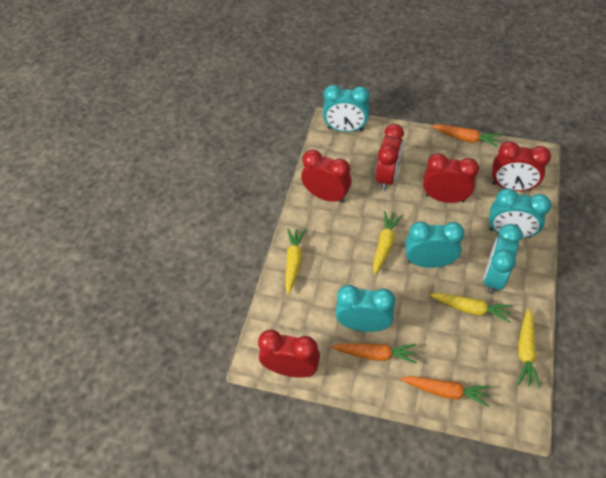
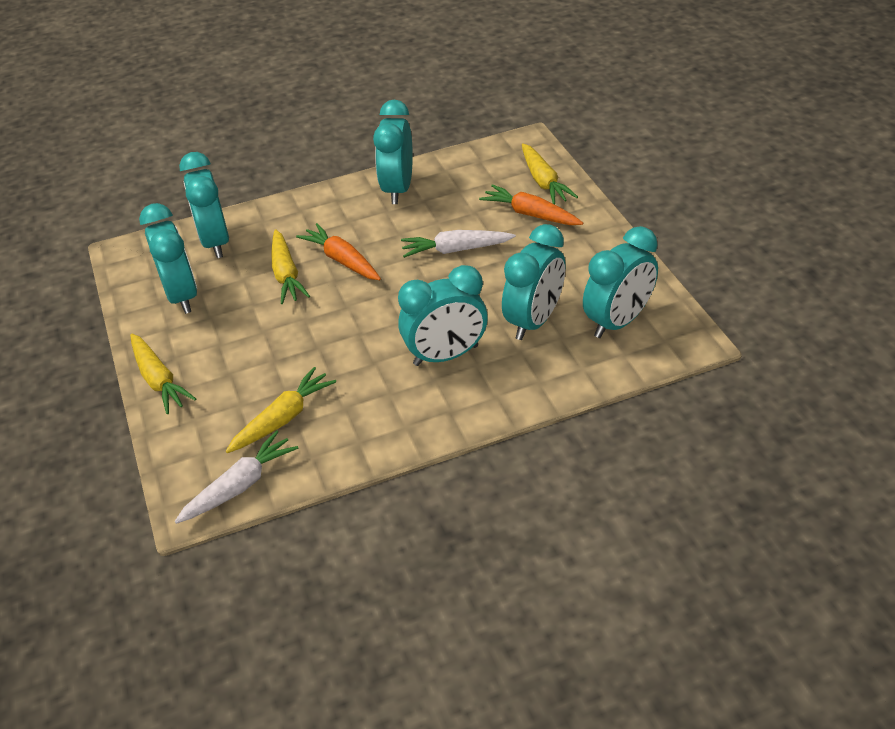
orange carrot: 3 -> 2
red clock: 5 -> 0
turquoise clock: 5 -> 6
white carrot: 0 -> 2

